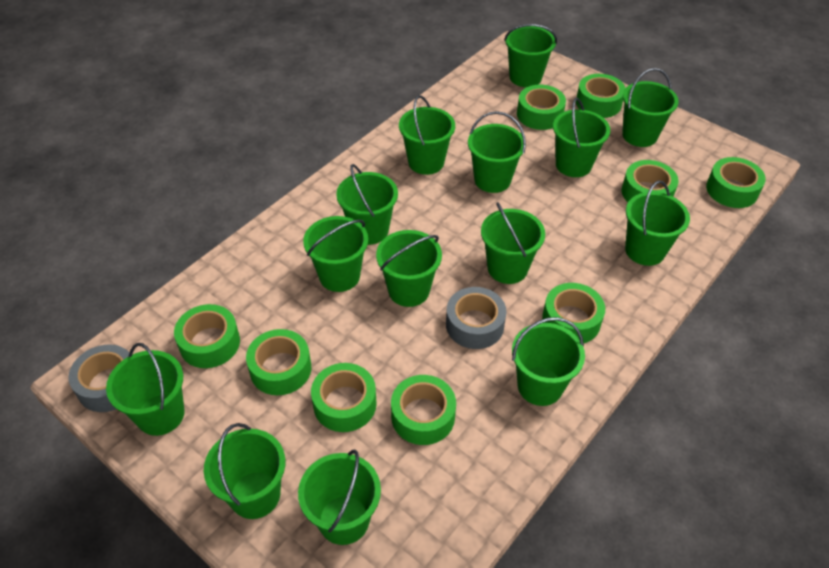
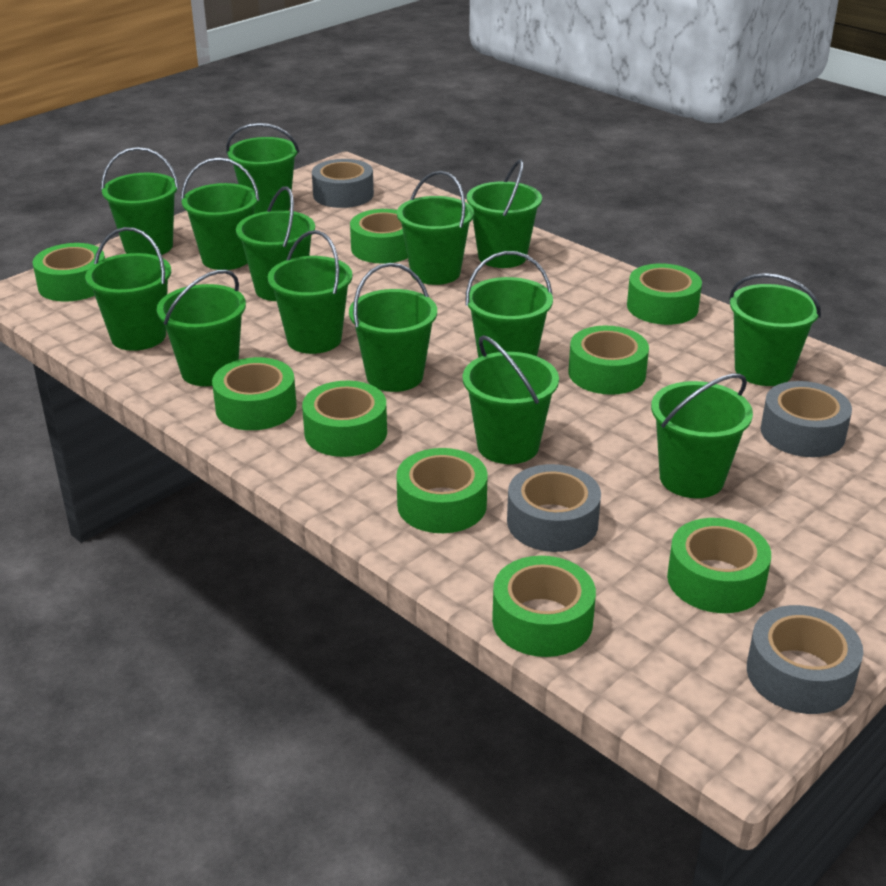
grey tape: 2 -> 4

